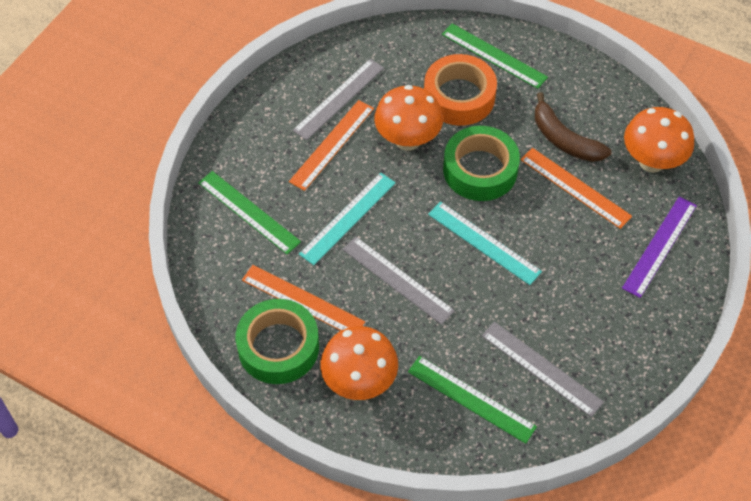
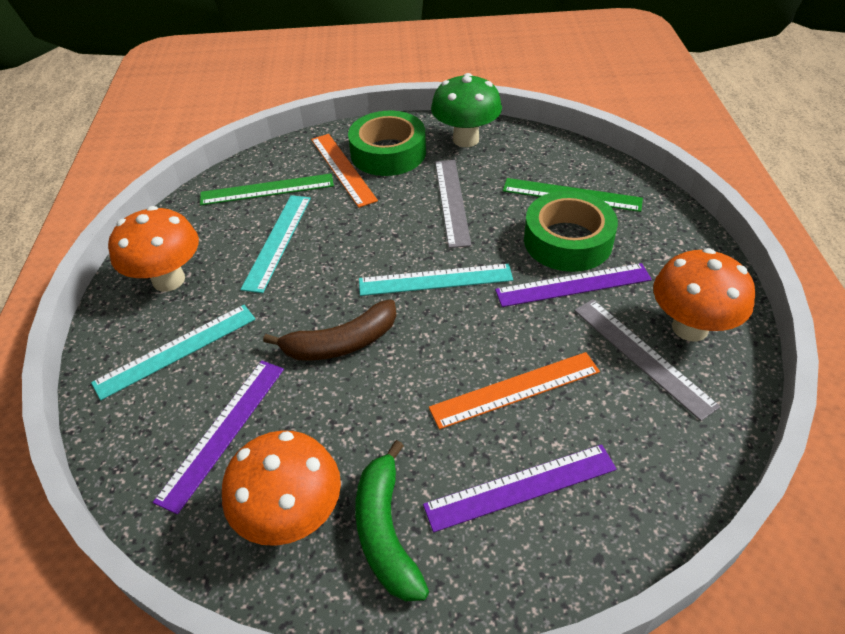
green banana: 0 -> 1
green mushroom: 0 -> 1
green ruler: 3 -> 2
grey ruler: 3 -> 2
orange ruler: 3 -> 2
orange tape: 1 -> 0
purple ruler: 1 -> 3
turquoise ruler: 2 -> 3

